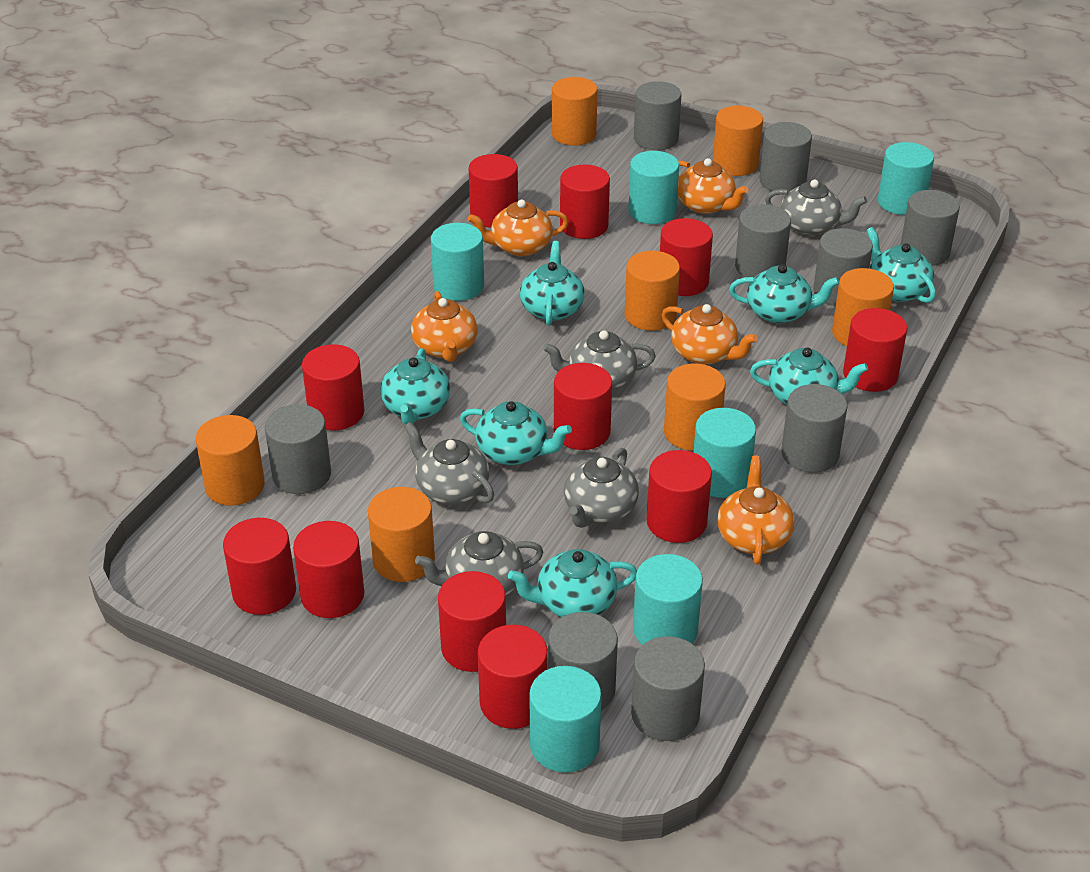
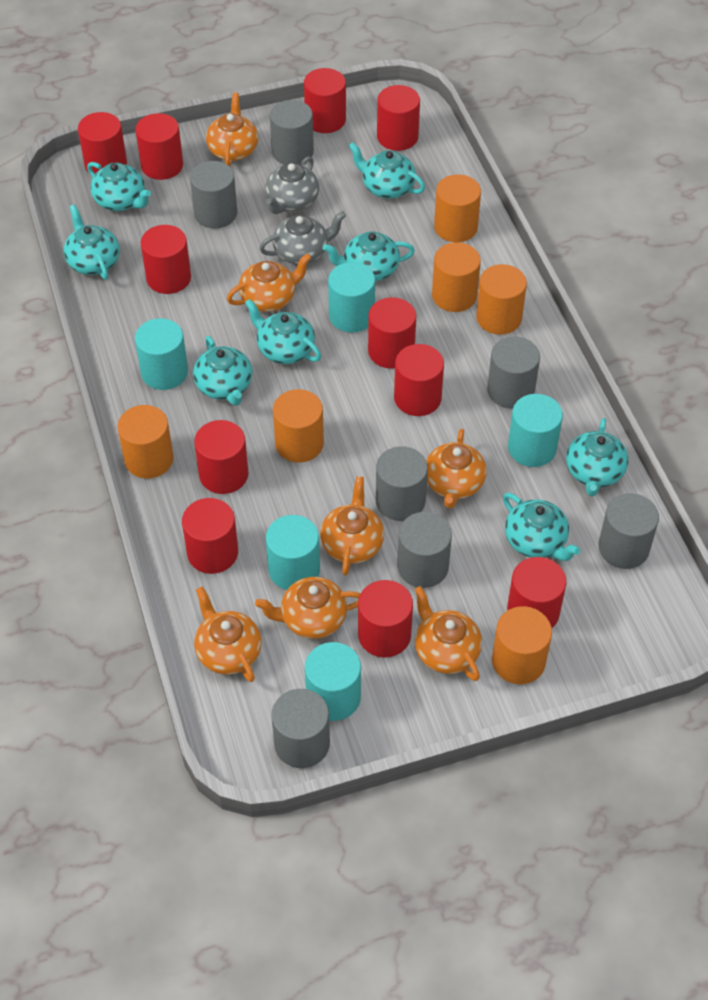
grey cylinder: 9 -> 7
grey teapot: 5 -> 2
orange cylinder: 7 -> 6
orange teapot: 5 -> 7
turquoise cylinder: 6 -> 5
turquoise teapot: 7 -> 8

